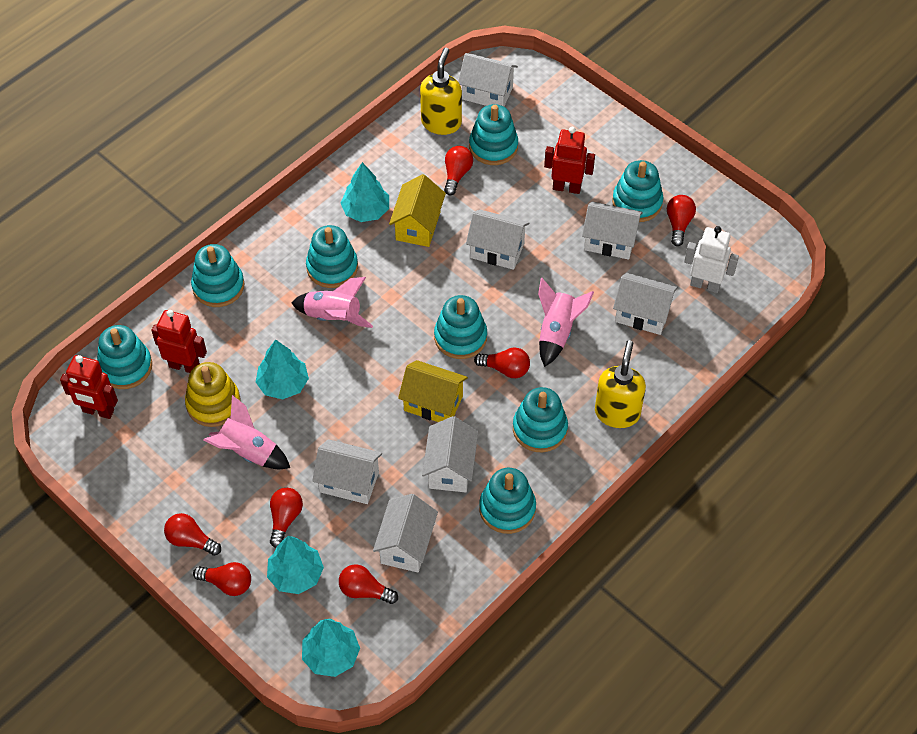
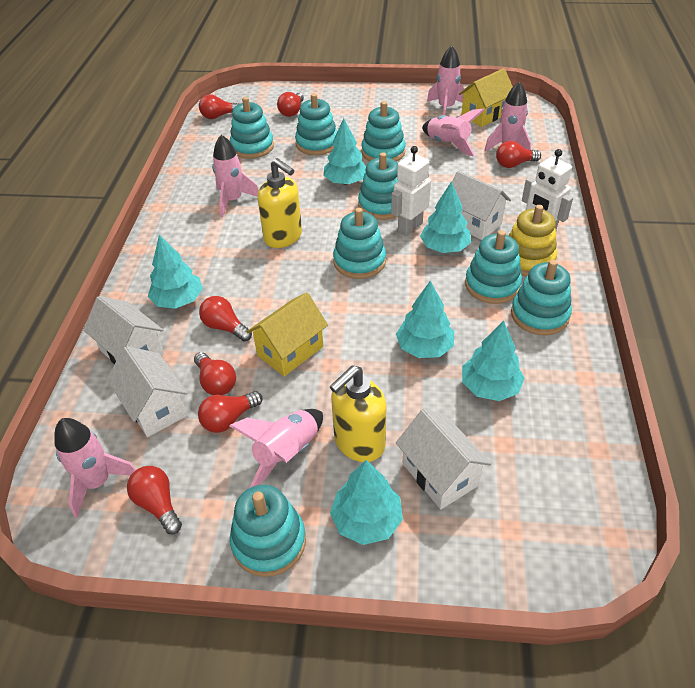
pink rocket: 3 -> 6
red robot: 3 -> 0
turquoise tree: 4 -> 6
white house: 7 -> 4
white robot: 1 -> 2

